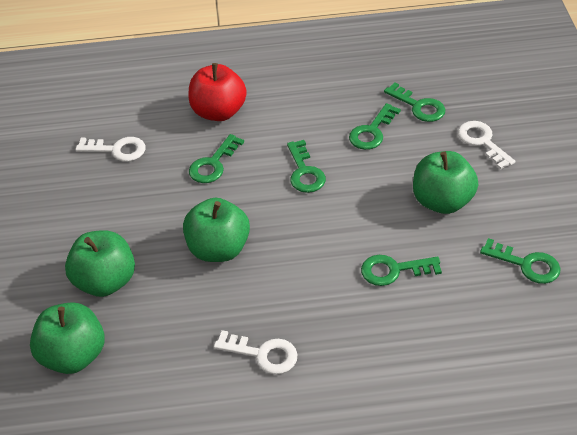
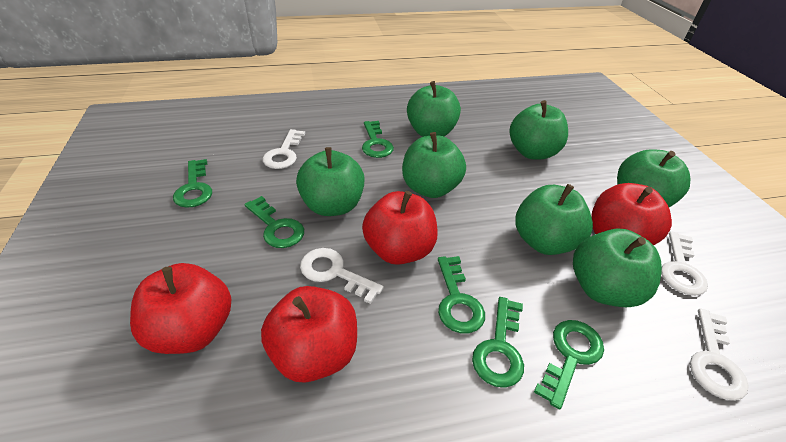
green apple: 4 -> 7
red apple: 1 -> 4
white key: 3 -> 4

